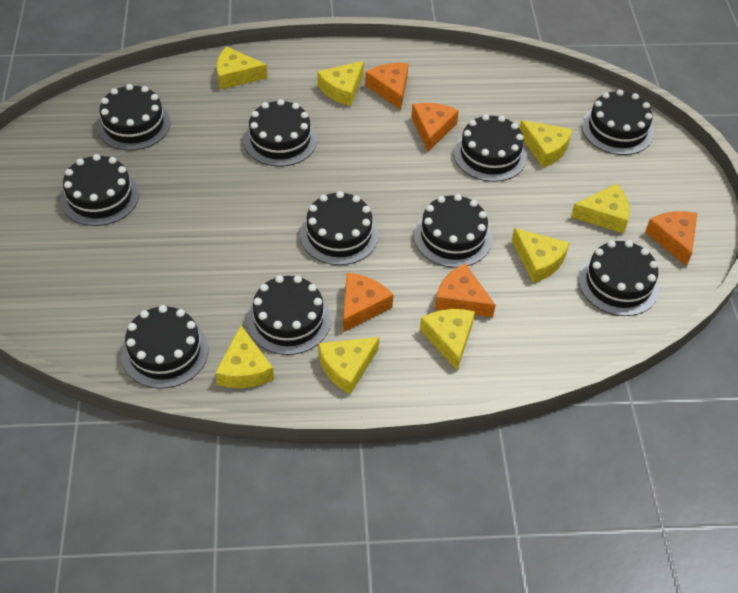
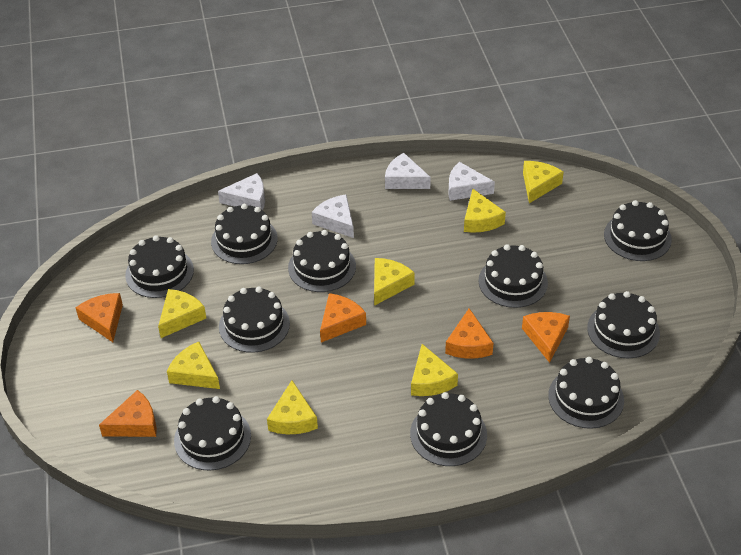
white cheese: 0 -> 4
yellow cheese: 8 -> 7

